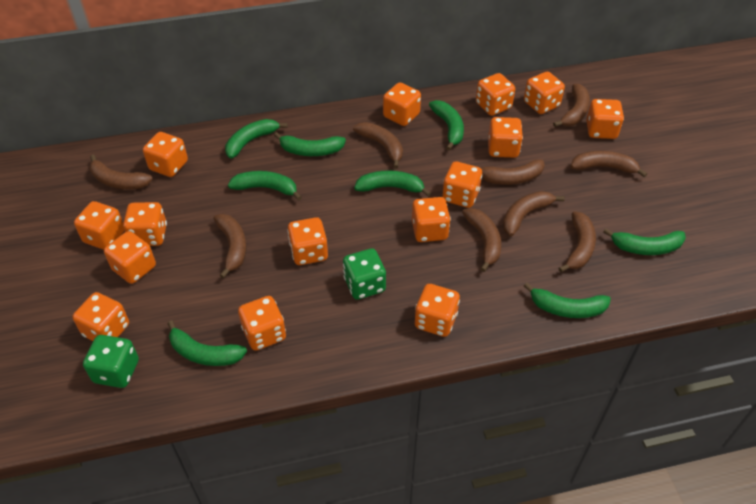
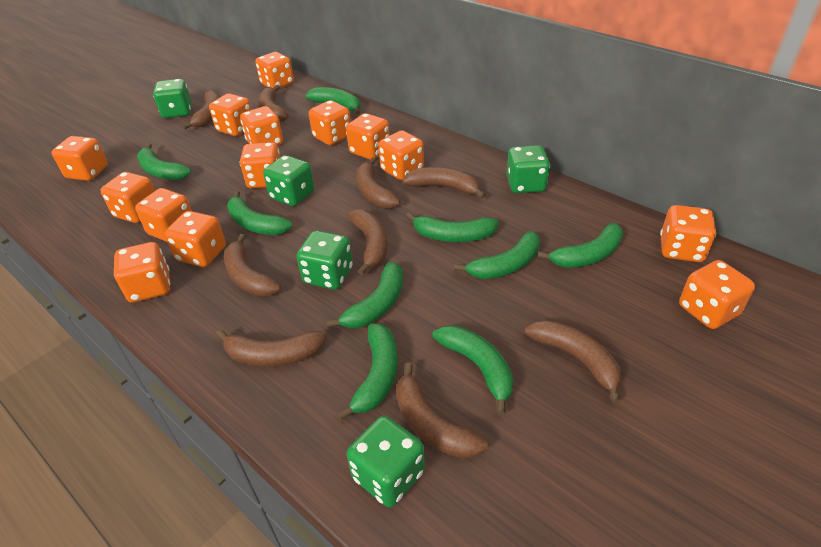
green banana: 8 -> 9
green dice: 2 -> 5
orange dice: 15 -> 14

